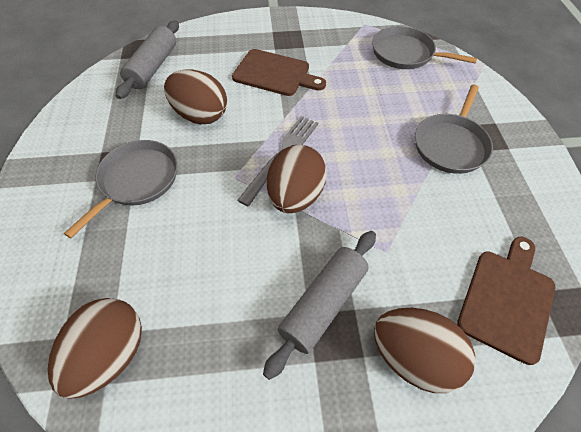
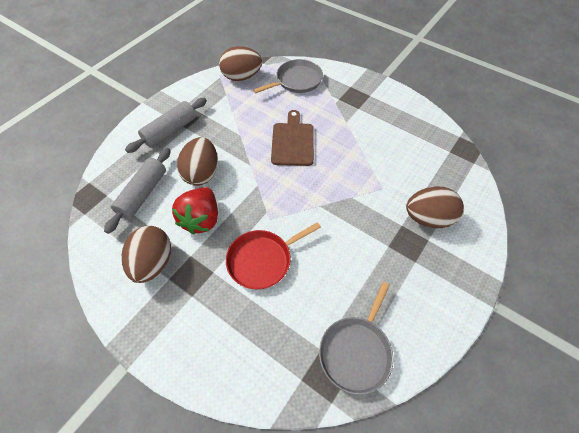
brown cutting board: 2 -> 1
grey fork: 1 -> 0
grey pan: 3 -> 2
red pan: 0 -> 1
red strawberry: 0 -> 1

